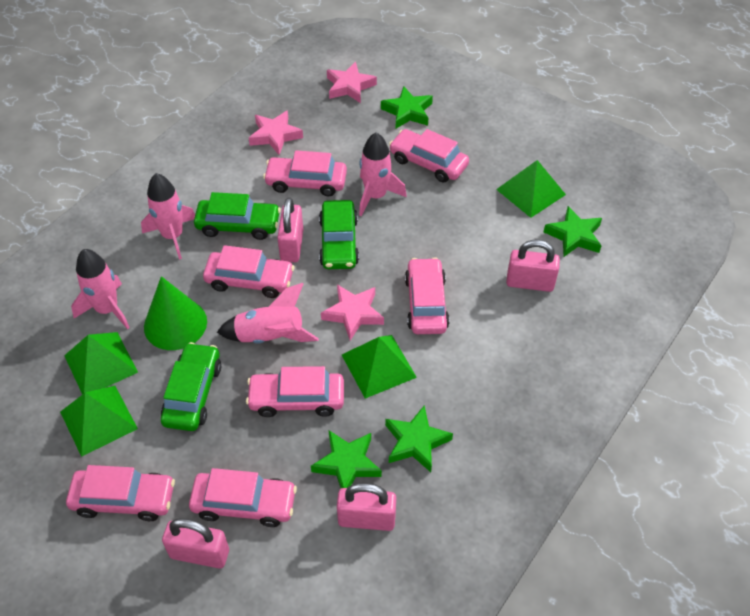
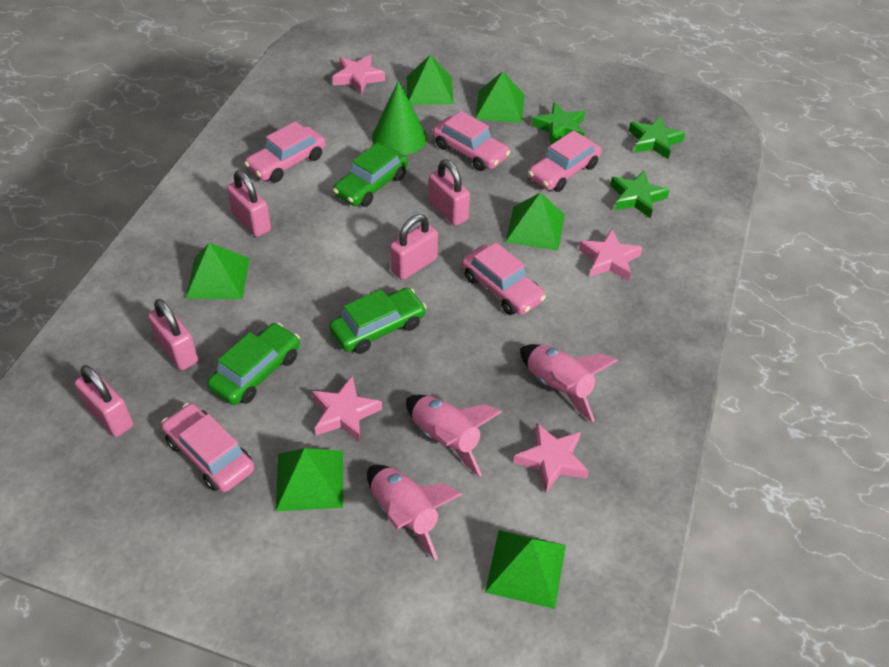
green pyramid: 4 -> 6
green star: 4 -> 3
pink car: 7 -> 5
pink padlock: 4 -> 5
pink rocket: 4 -> 3
pink star: 3 -> 4

